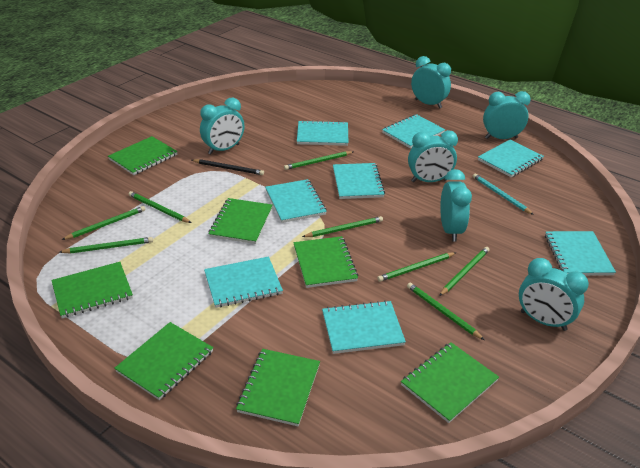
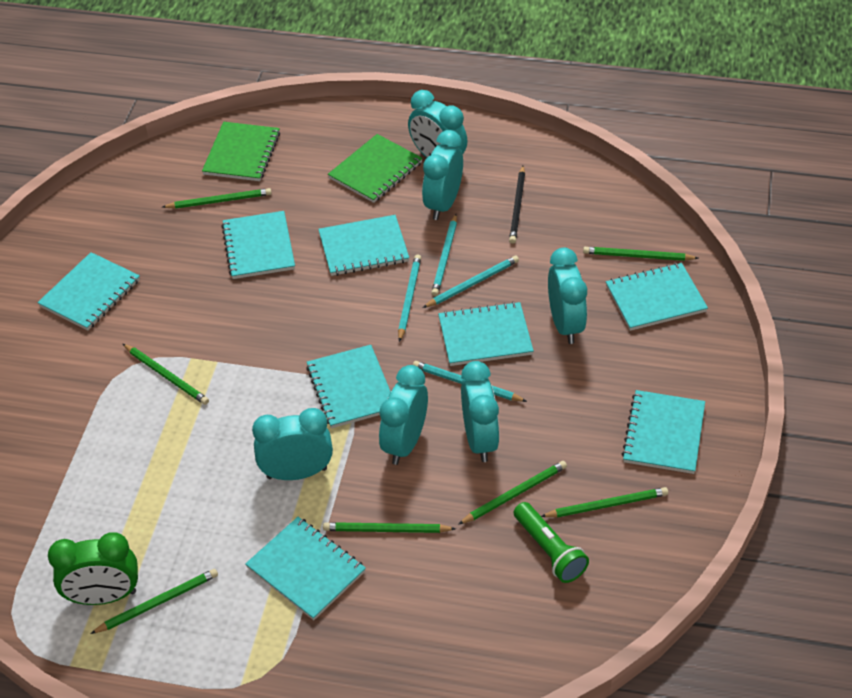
green clock: 0 -> 1
green flashlight: 0 -> 1
green notebook: 7 -> 2
green pencil: 8 -> 7
turquoise pencil: 1 -> 4

